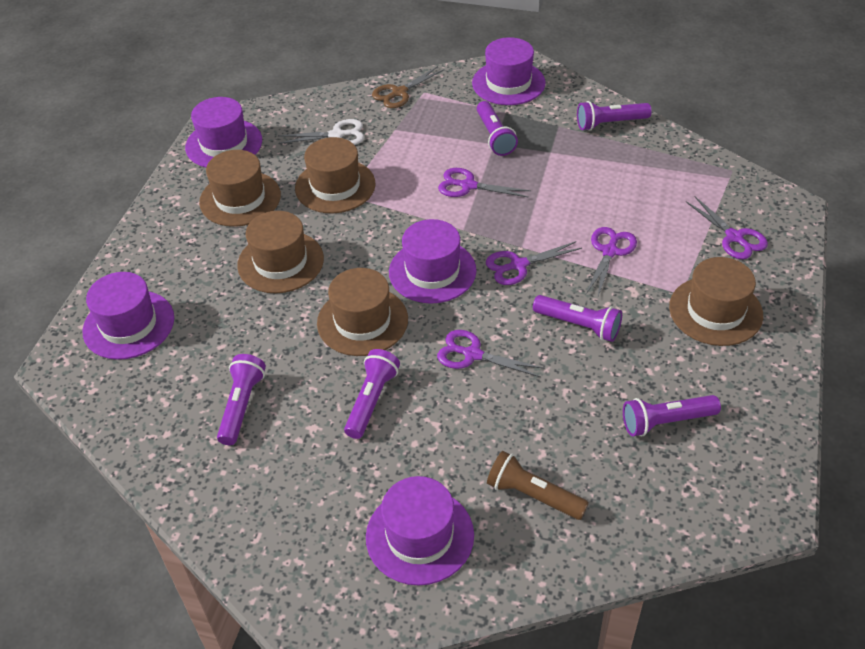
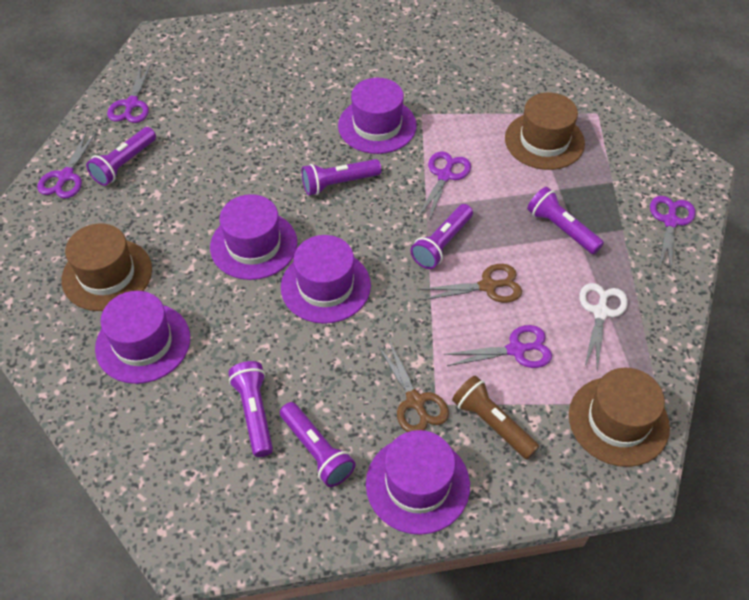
brown hat: 5 -> 3
brown scissors: 1 -> 2

